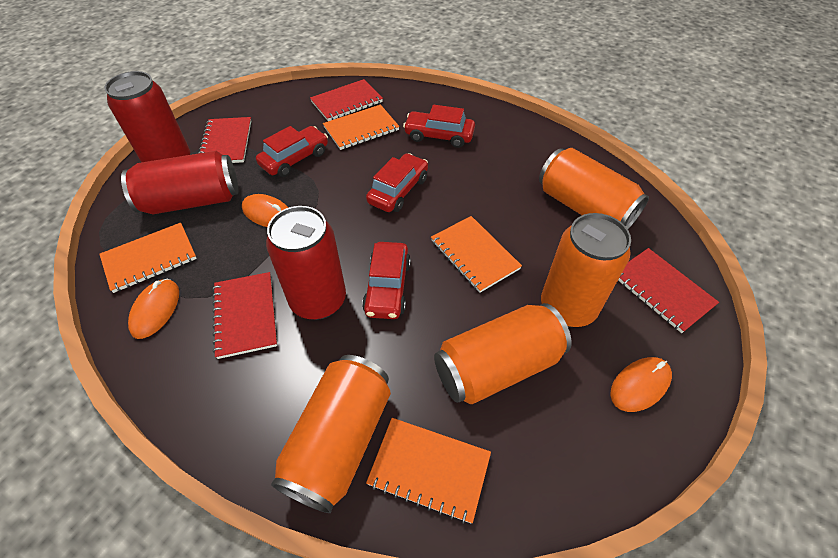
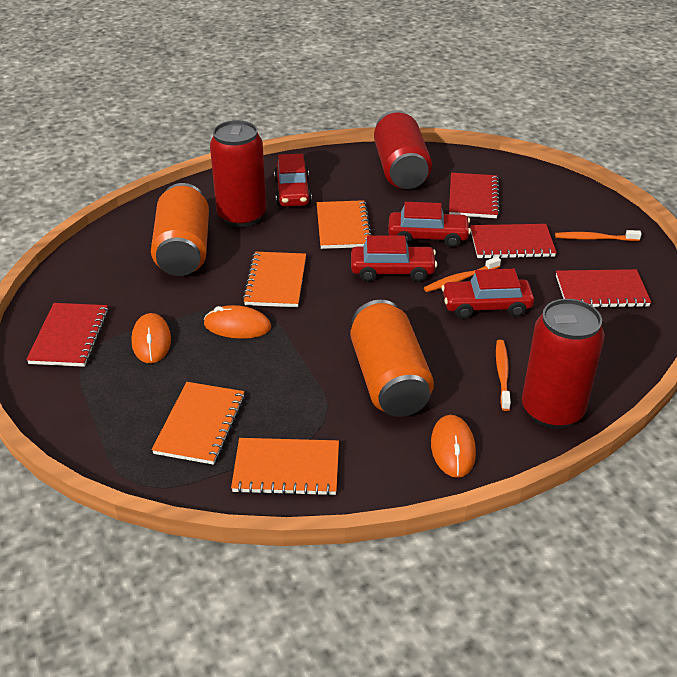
orange can: 4 -> 2
orange toothbrush: 0 -> 3

